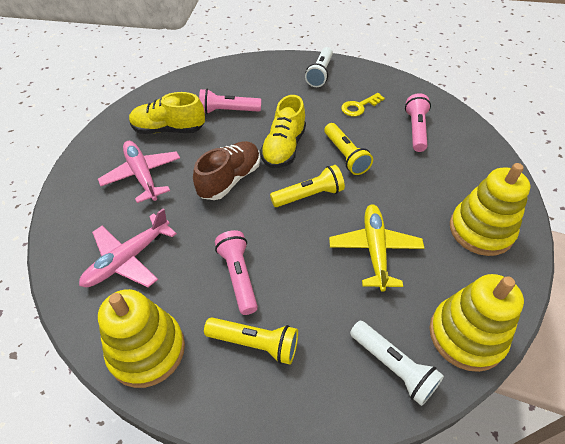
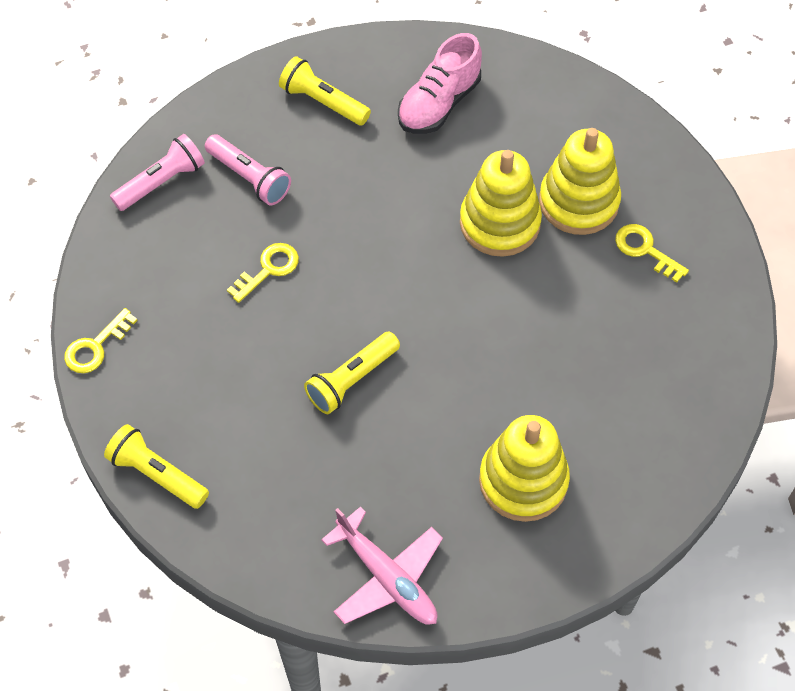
brown shoe: 1 -> 0
pink flashlight: 3 -> 2
pink plane: 2 -> 1
pink shoe: 0 -> 1
white flashlight: 2 -> 0
yellow key: 1 -> 3
yellow plane: 1 -> 0
yellow shoe: 2 -> 0

